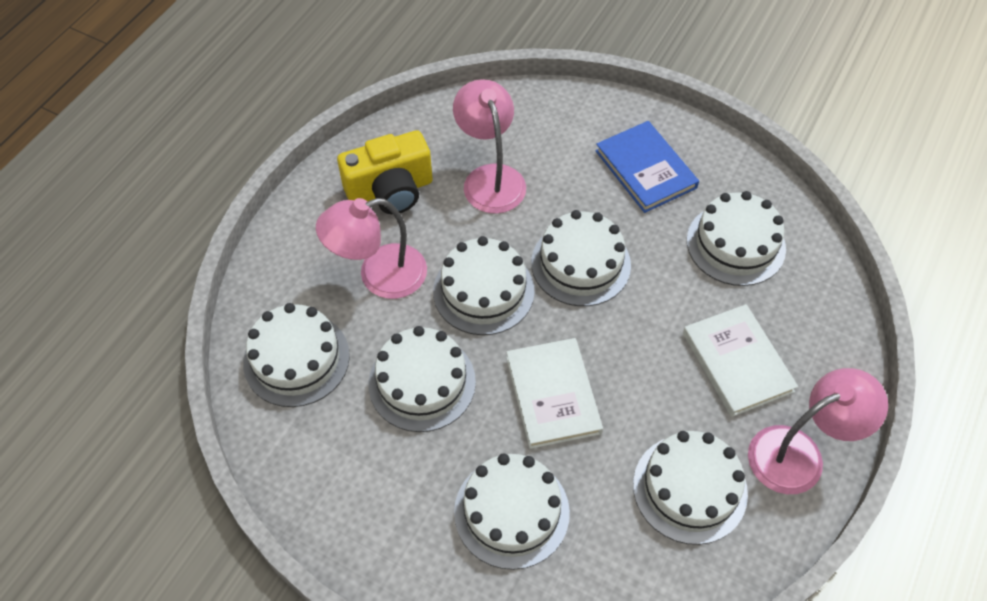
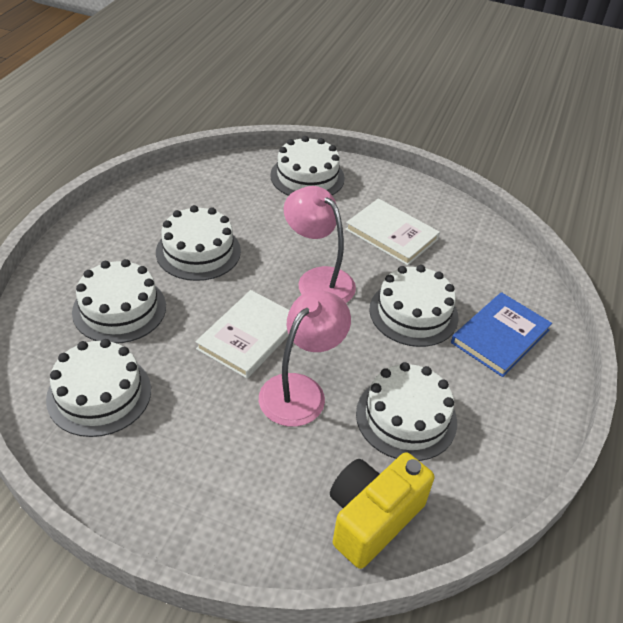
pink lamp: 3 -> 2
white cake: 7 -> 6

